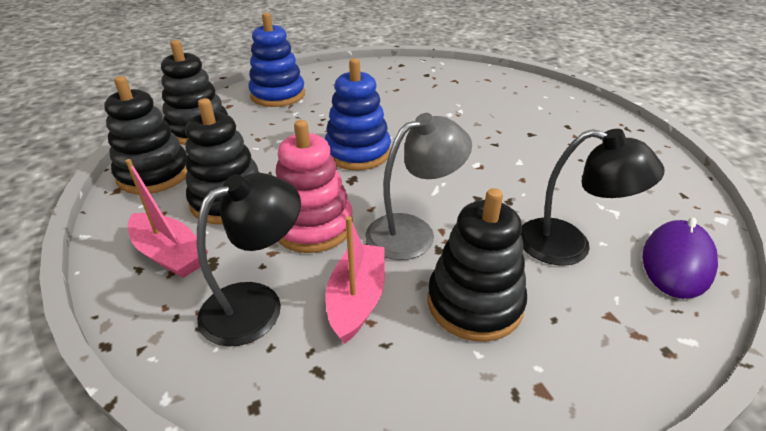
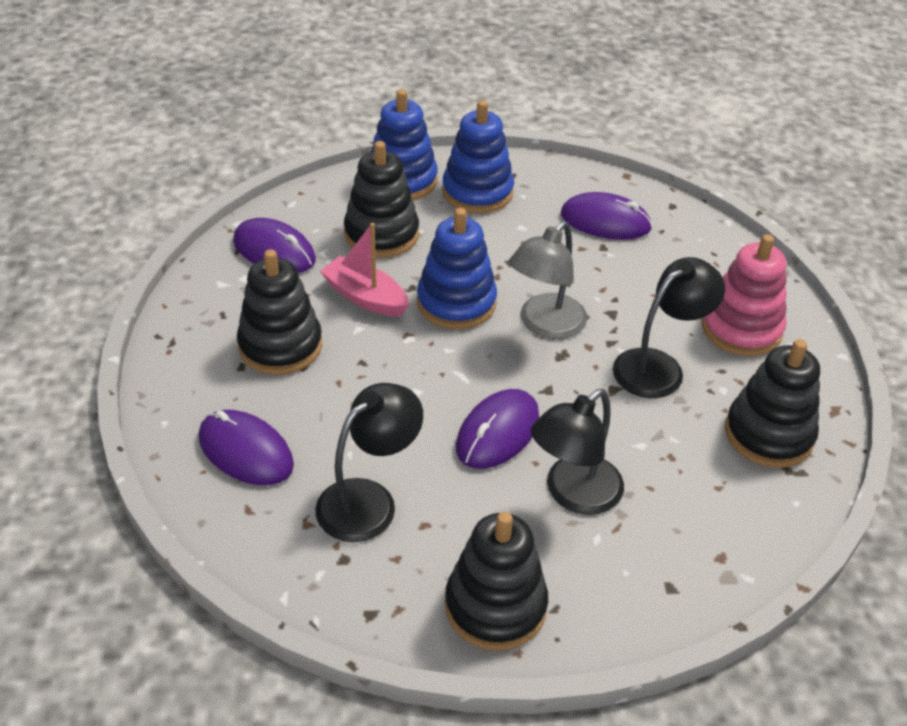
black lamp: 2 -> 3
blue stacking toy: 2 -> 3
pink boat: 2 -> 1
purple mouse: 1 -> 4

